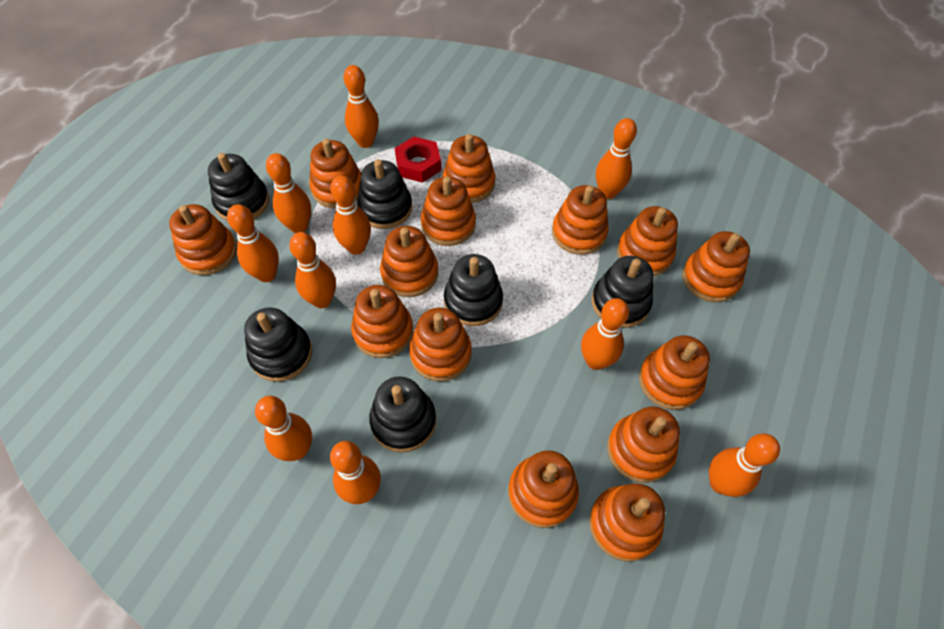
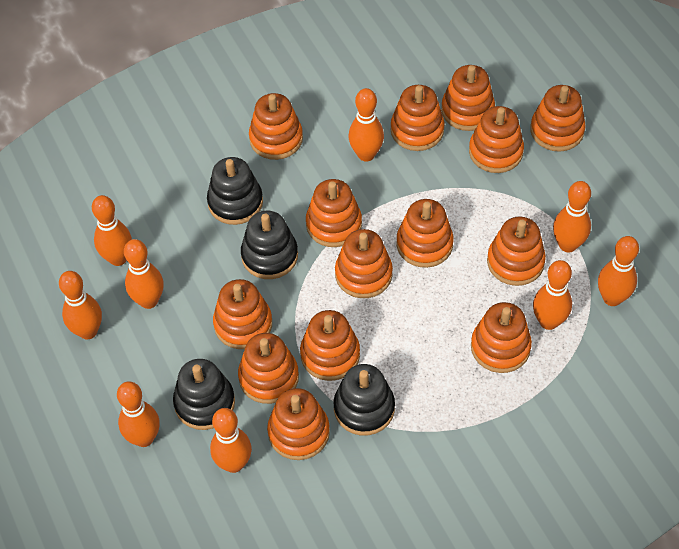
black stacking toy: 6 -> 4
orange bowling pin: 10 -> 9
red nut: 1 -> 0

